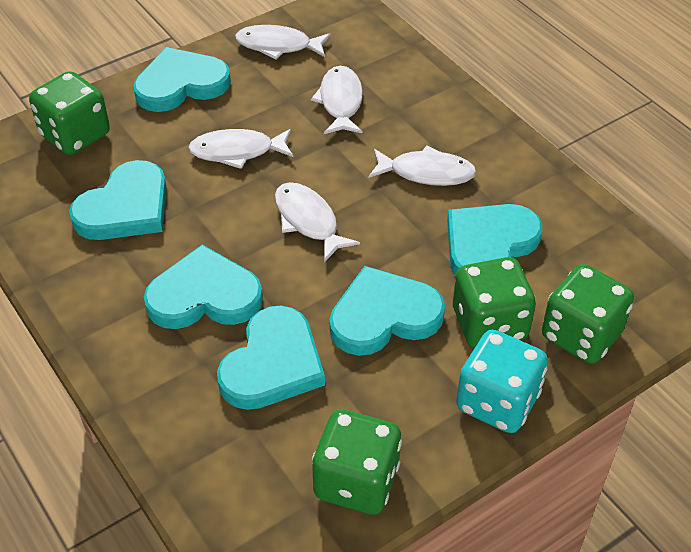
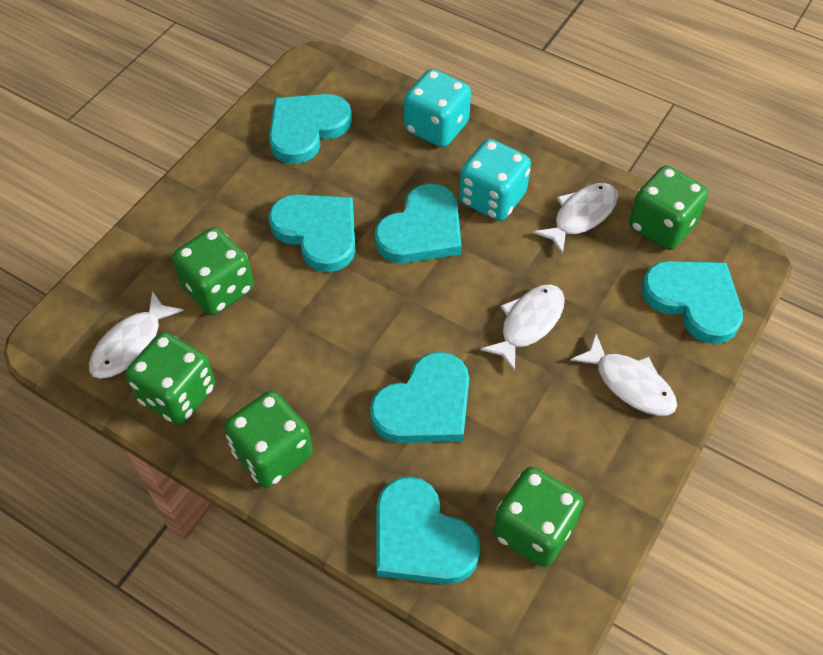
green dice: 4 -> 5
turquoise dice: 1 -> 2
white fish: 5 -> 4

